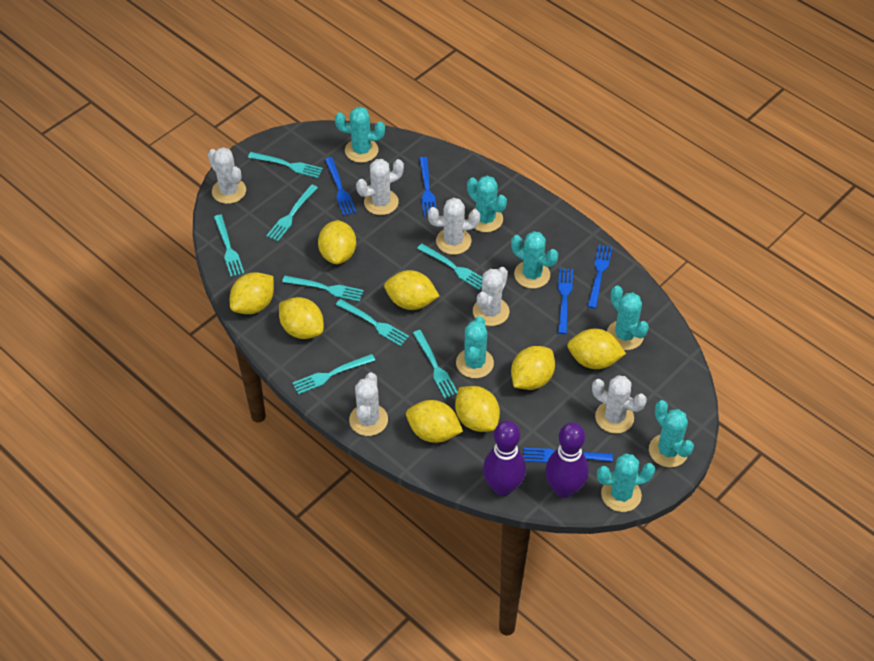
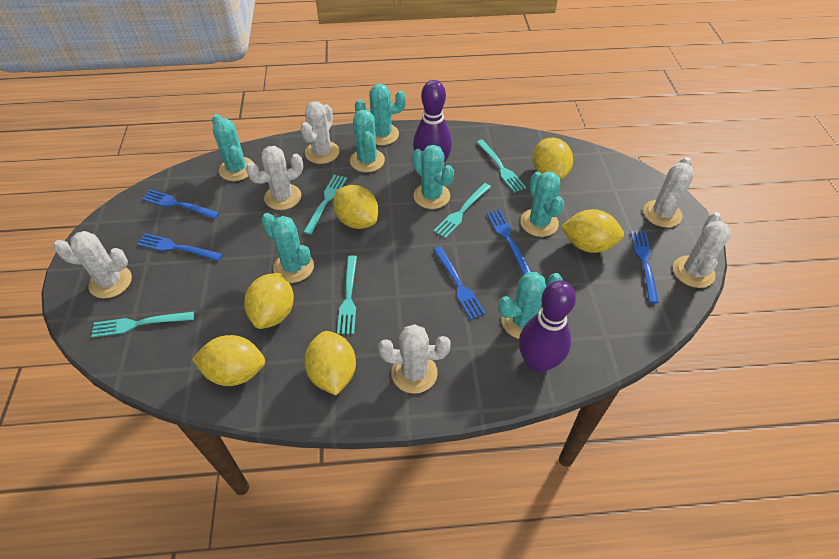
turquoise fork: 8 -> 5
yellow lemon: 8 -> 6

